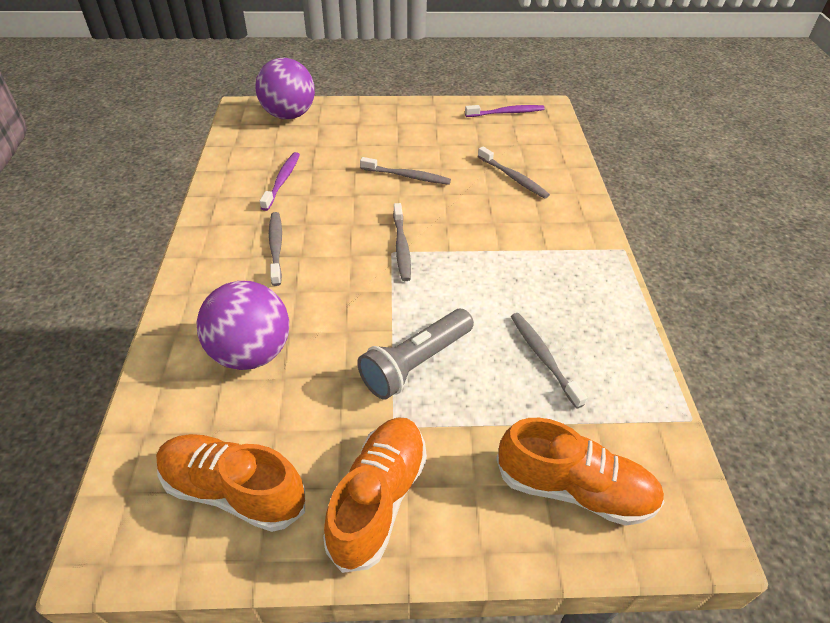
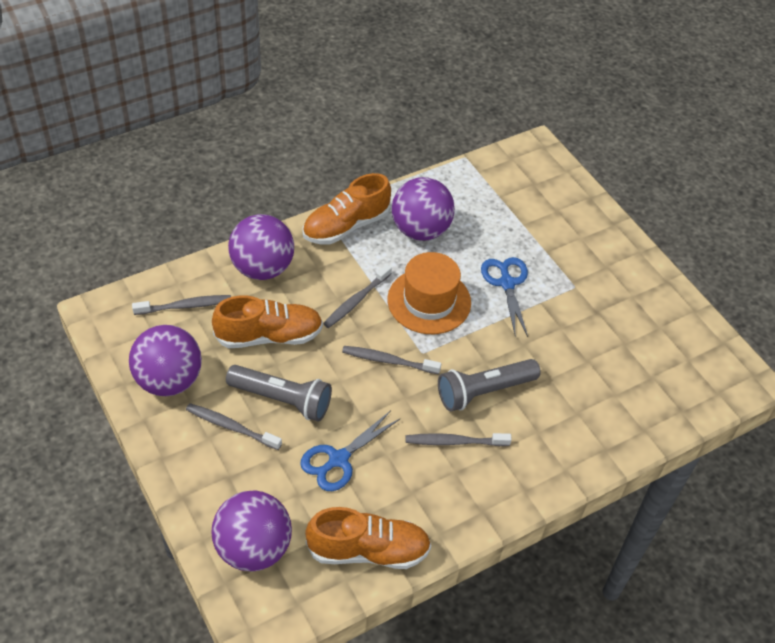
blue scissors: 0 -> 2
grey flashlight: 1 -> 2
orange hat: 0 -> 1
purple ball: 2 -> 4
purple toothbrush: 2 -> 0

